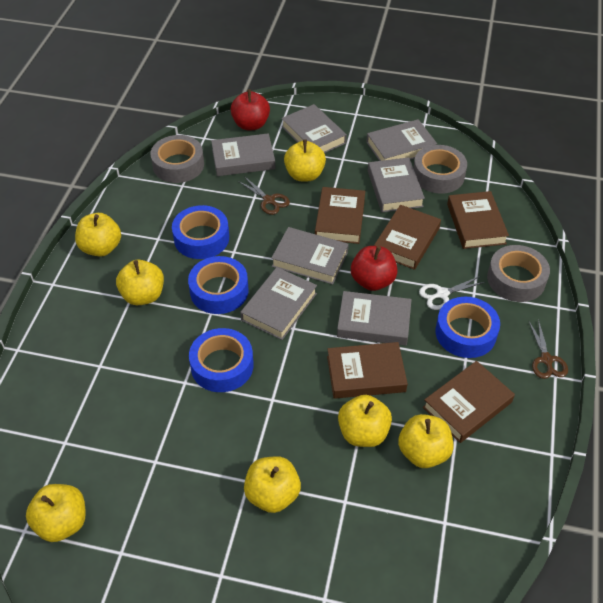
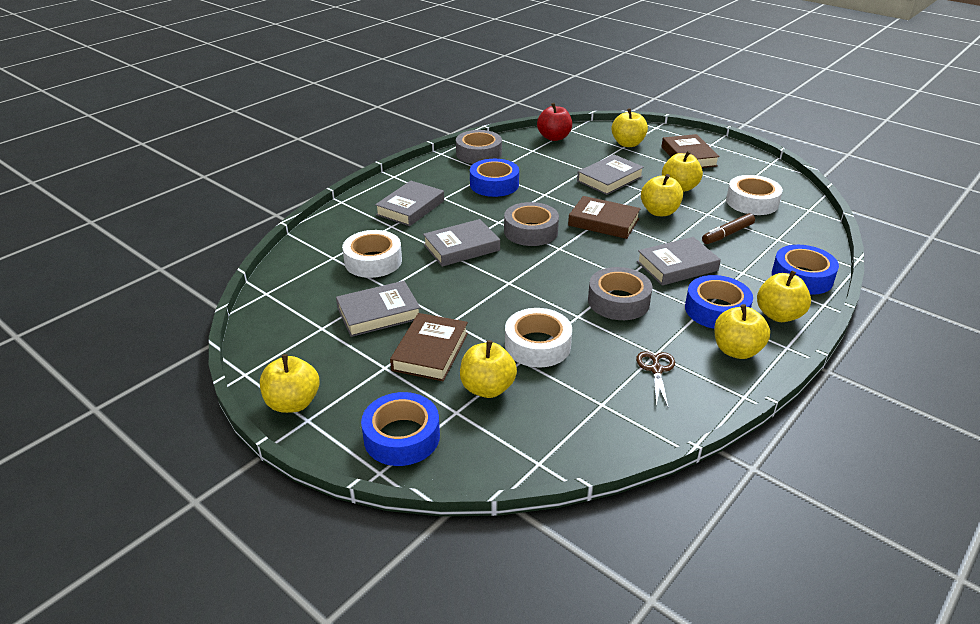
brown book: 5 -> 3
brown marker: 0 -> 1
brown scissors: 2 -> 1
grey book: 7 -> 5
red apple: 2 -> 1
white scissors: 1 -> 0
white tape: 0 -> 3

